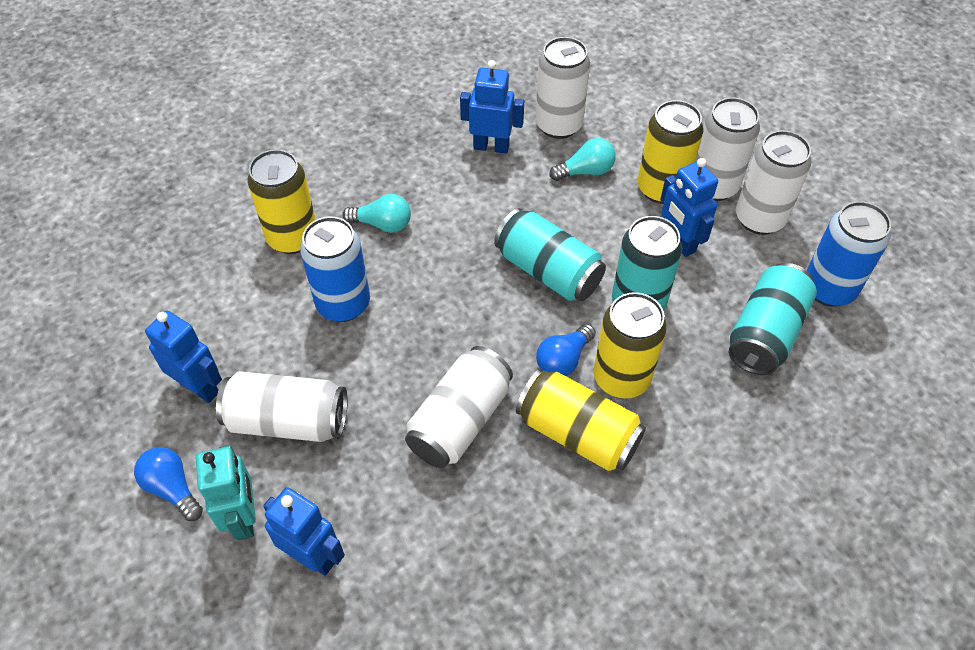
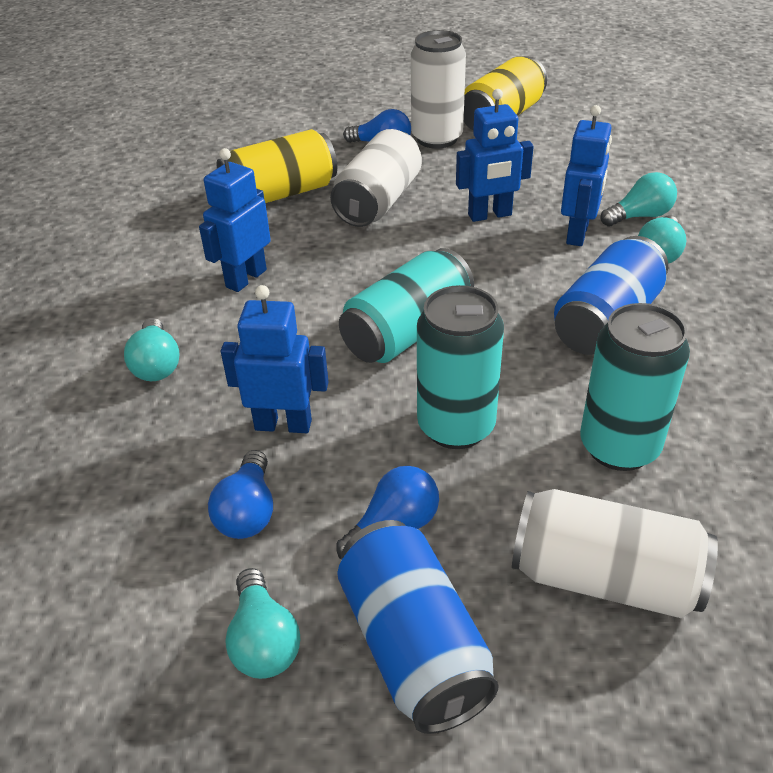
blue light bulb: 2 -> 3
turquoise light bulb: 2 -> 4
turquoise robot: 1 -> 0
white can: 5 -> 3
yellow can: 4 -> 2

